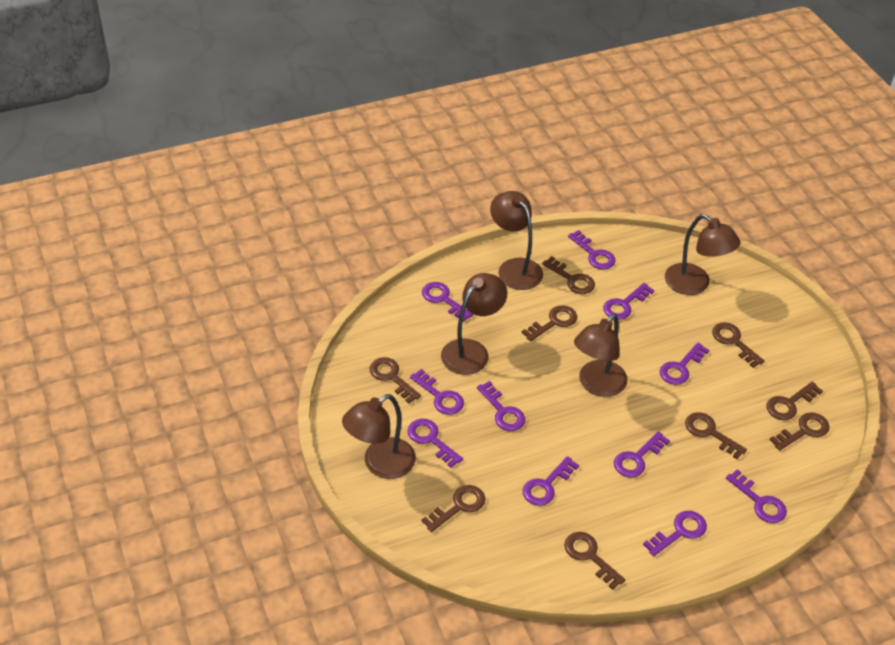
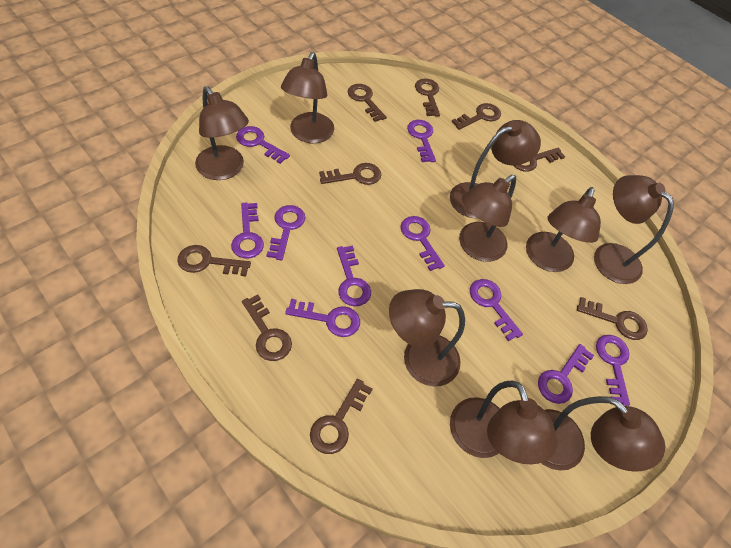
brown lamp: 5 -> 9
purple key: 11 -> 10

